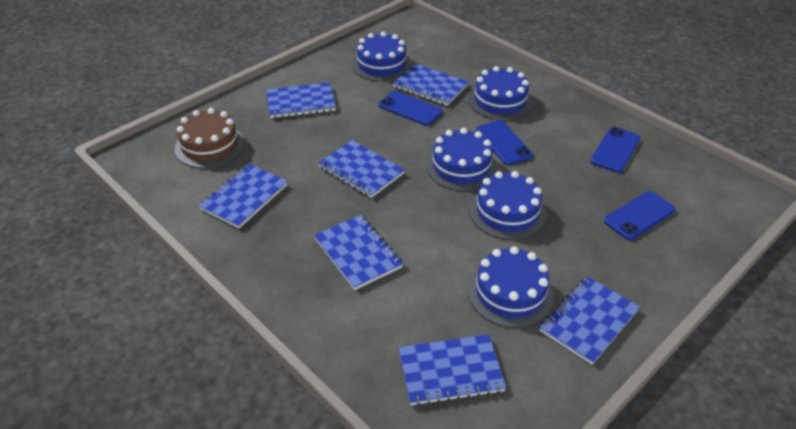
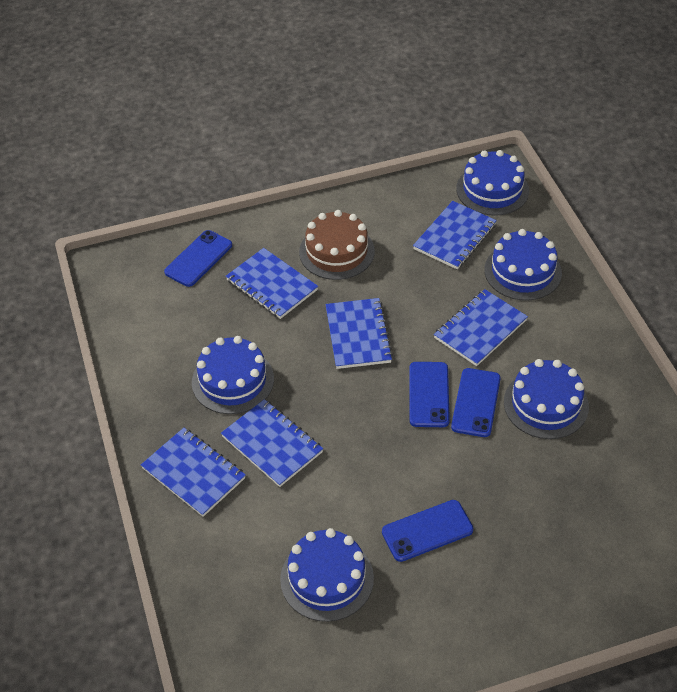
blue notebook: 7 -> 6

